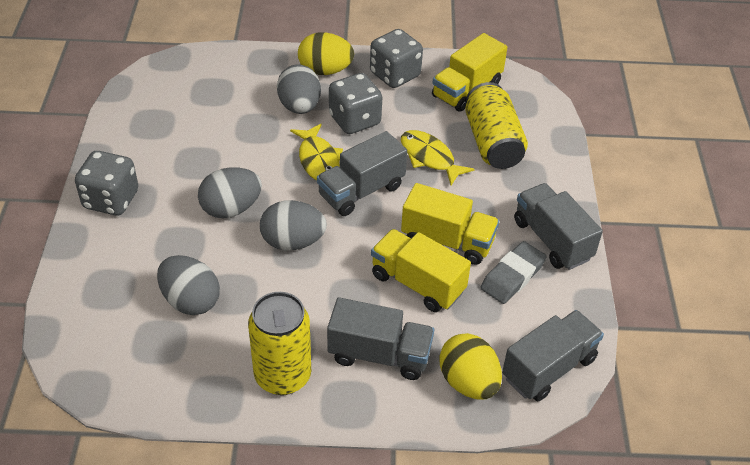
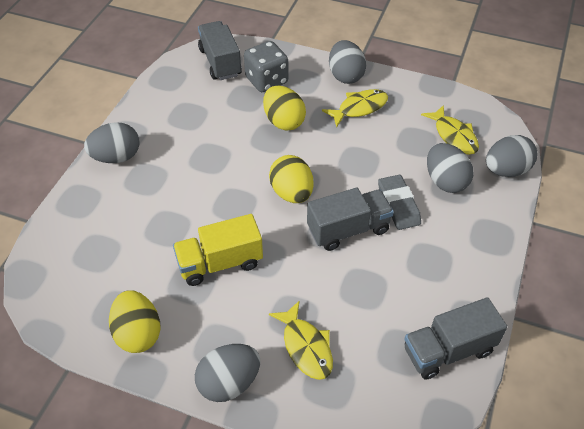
grey dice: 3 -> 1
grey egg: 4 -> 5
grey truck: 4 -> 3
yellow can: 2 -> 0
yellow egg: 2 -> 3
yellow fish: 2 -> 3
yellow truck: 3 -> 1

